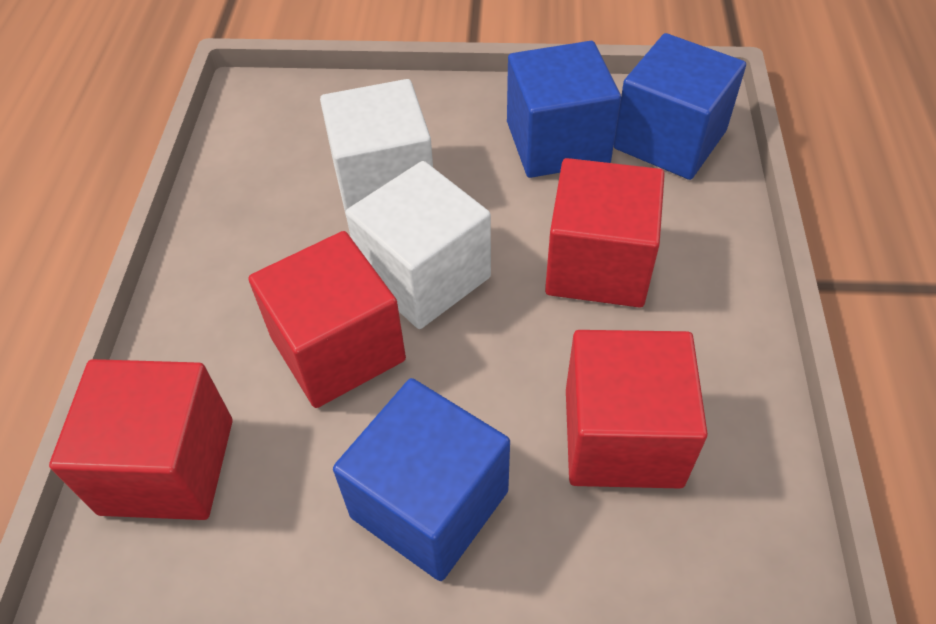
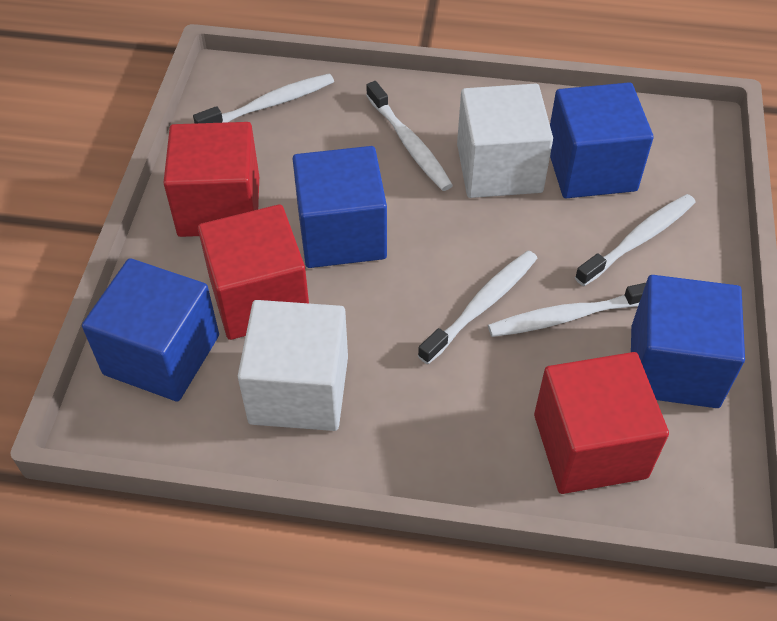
blue cube: 3 -> 4
red cube: 4 -> 3
white toothbrush: 0 -> 5

